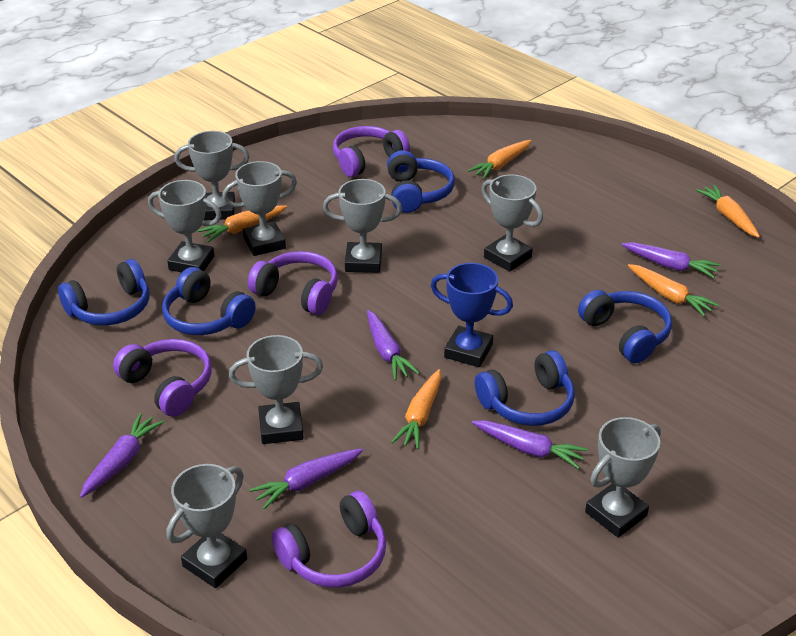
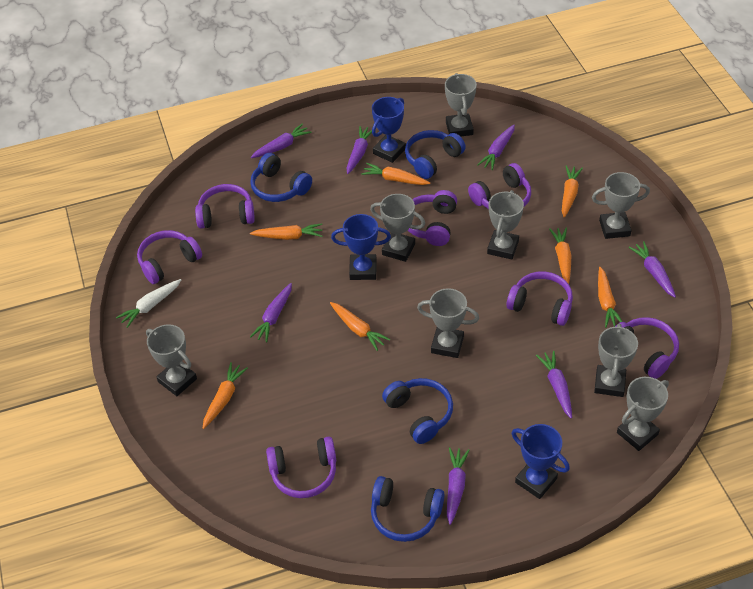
blue headphones: 5 -> 4
blue trophy: 1 -> 3
orange carrot: 5 -> 7
purple carrot: 5 -> 7
purple headphones: 4 -> 7
white carrot: 0 -> 1

